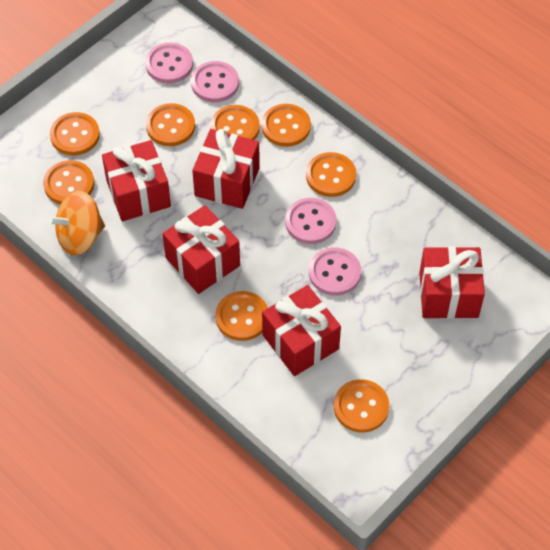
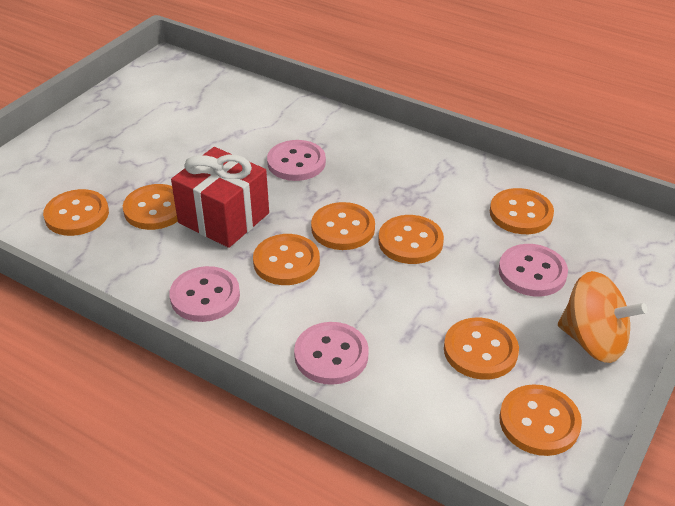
red gift: 5 -> 1

